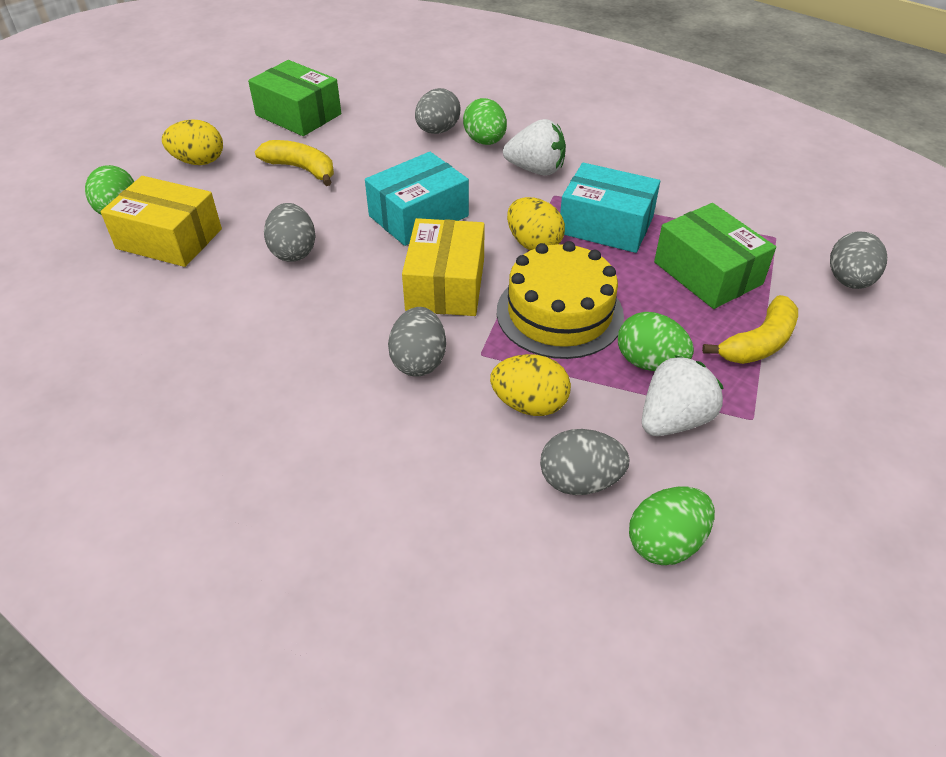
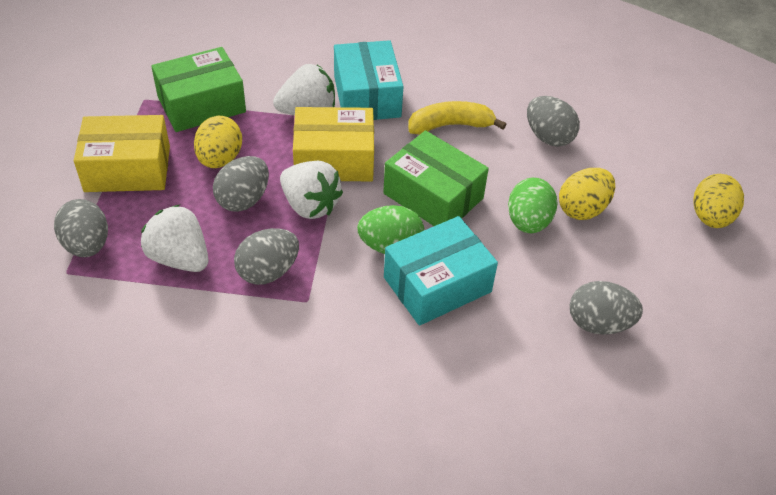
green egg: 4 -> 2
white strawberry: 2 -> 3
yellow banana: 2 -> 1
yellow cake: 1 -> 0

